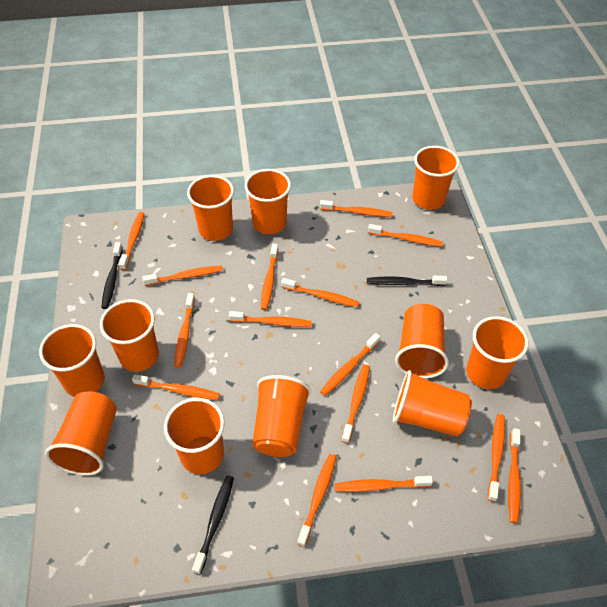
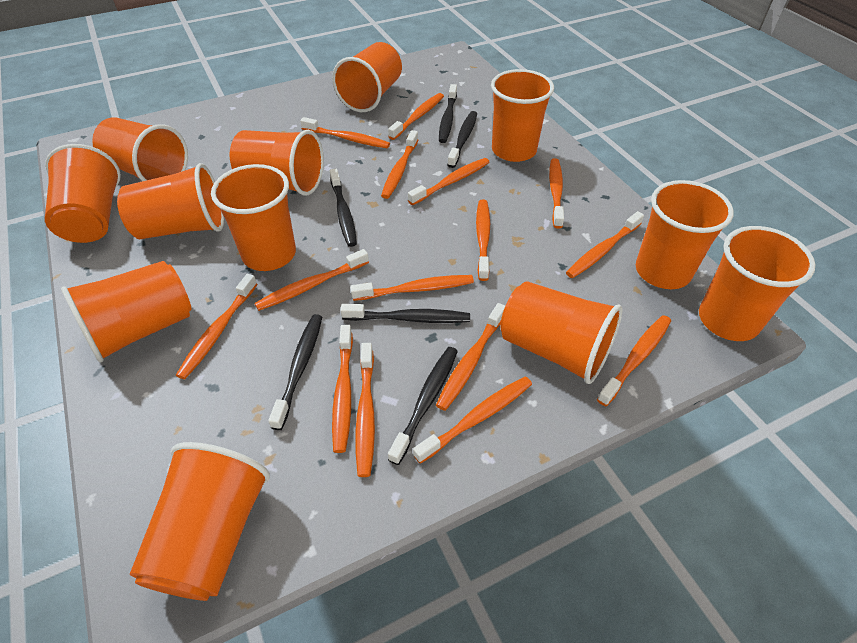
black toothbrush: 3 -> 6
orange cup: 11 -> 12

